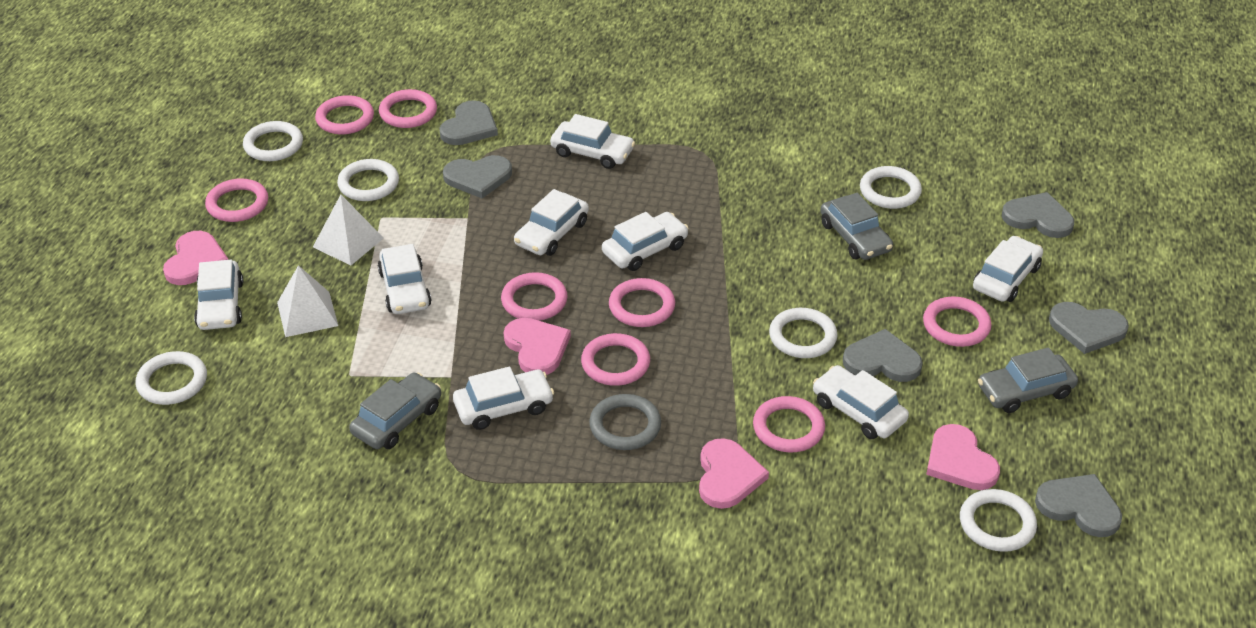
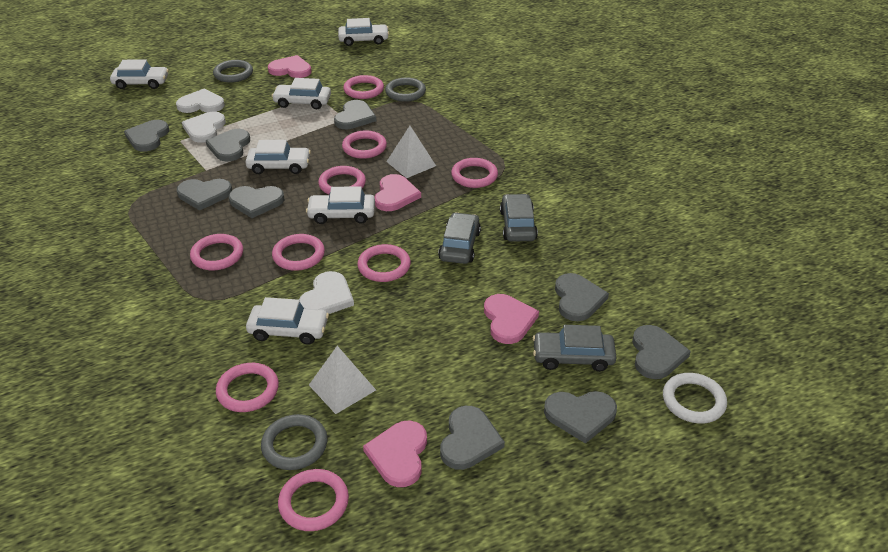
grey heart: 6 -> 9
grey ring: 1 -> 3
pink ring: 8 -> 9
white car: 8 -> 6
white heart: 0 -> 3
white ring: 6 -> 1

